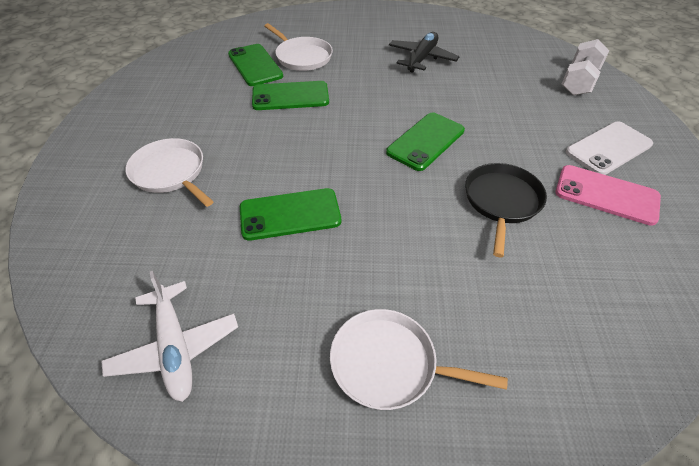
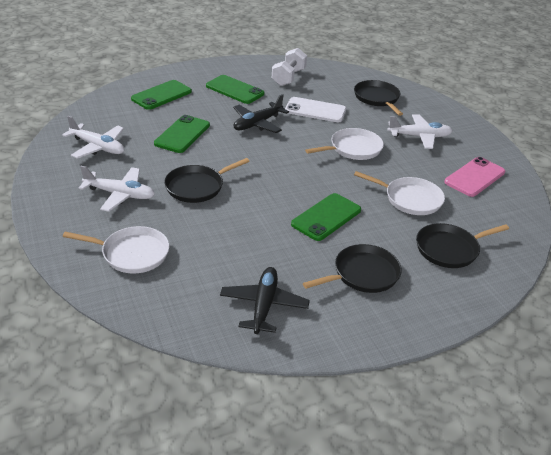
black pan: 1 -> 4
black plane: 1 -> 2
white plane: 1 -> 3

